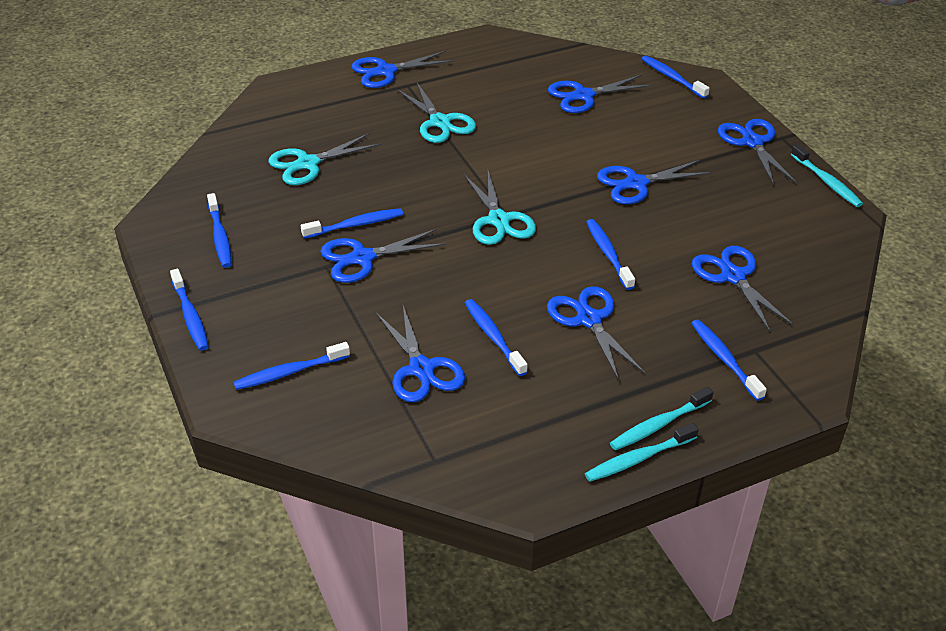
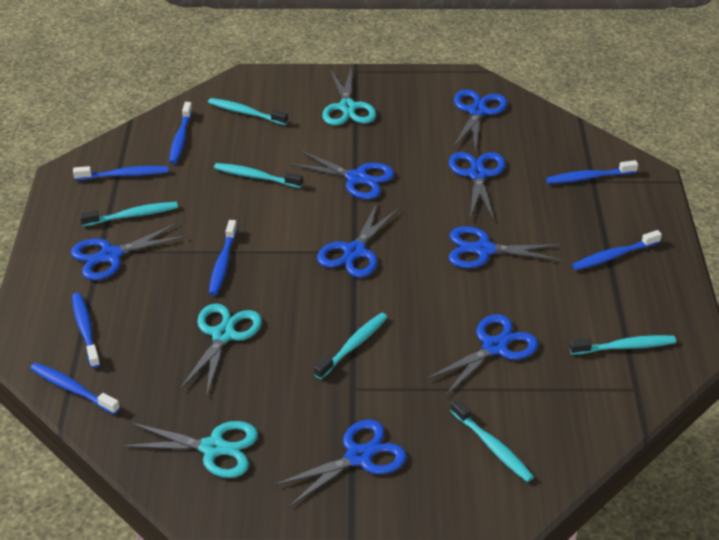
blue toothbrush: 8 -> 7
turquoise toothbrush: 3 -> 6

